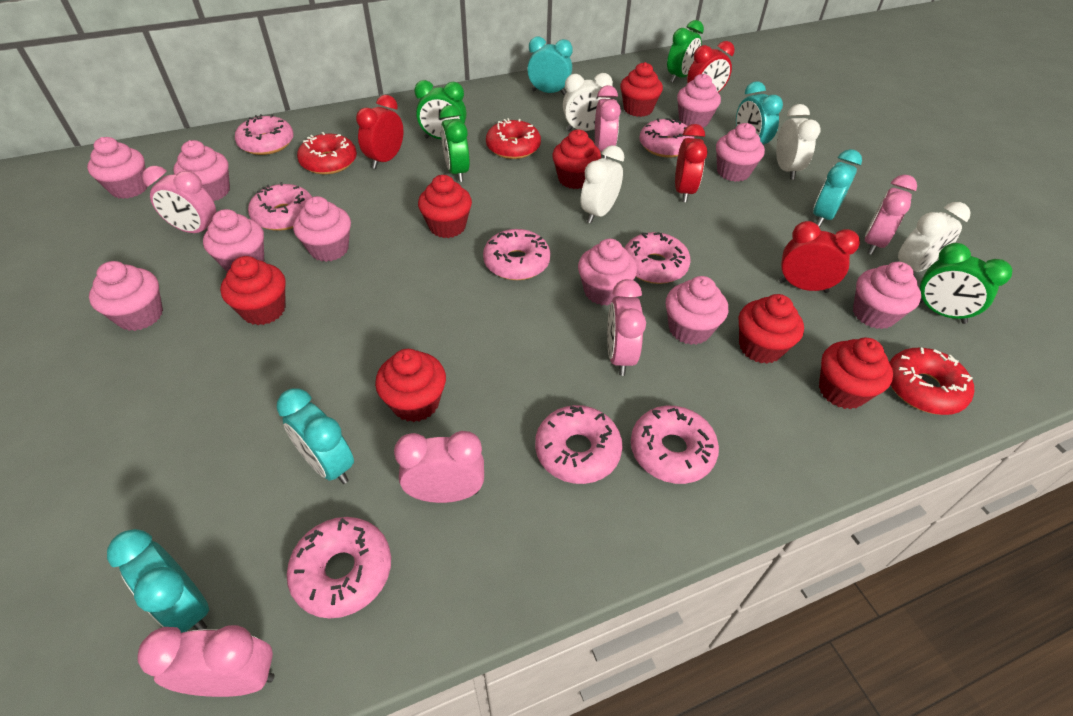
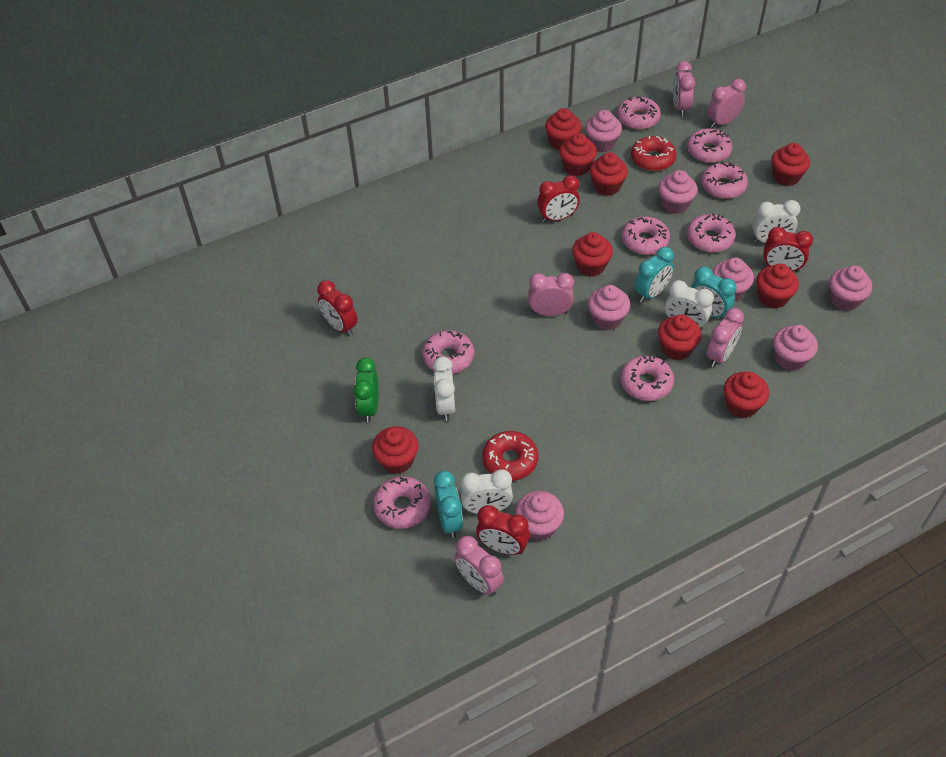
green clock: 4 -> 1
pink clock: 6 -> 5
pink cupcake: 10 -> 7
red cupcake: 7 -> 9
red donut: 3 -> 2
turquoise clock: 5 -> 3

